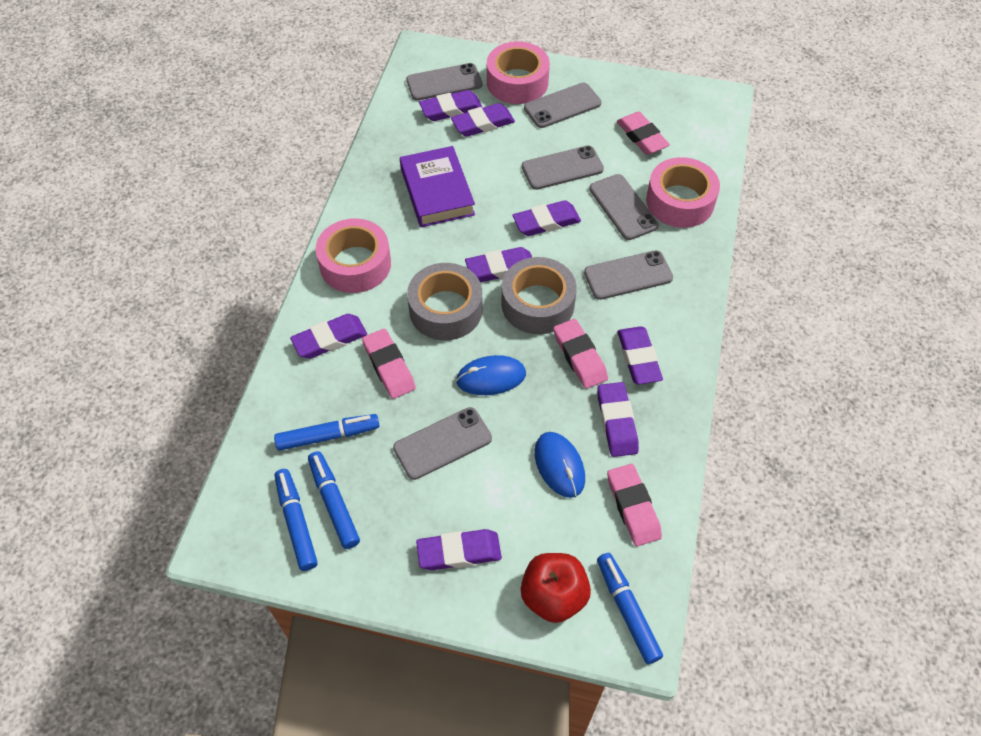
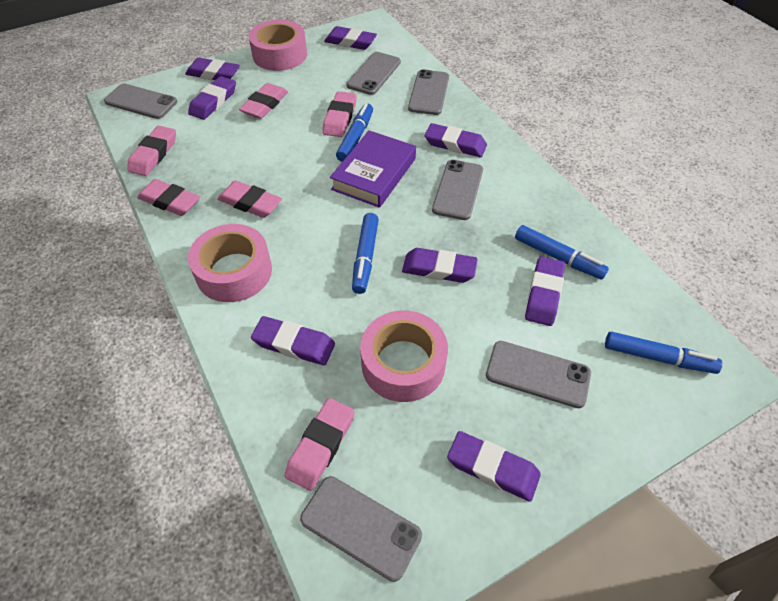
blue mouse: 2 -> 0
grey tape: 2 -> 0
pink eraser: 4 -> 6
red apple: 1 -> 0

